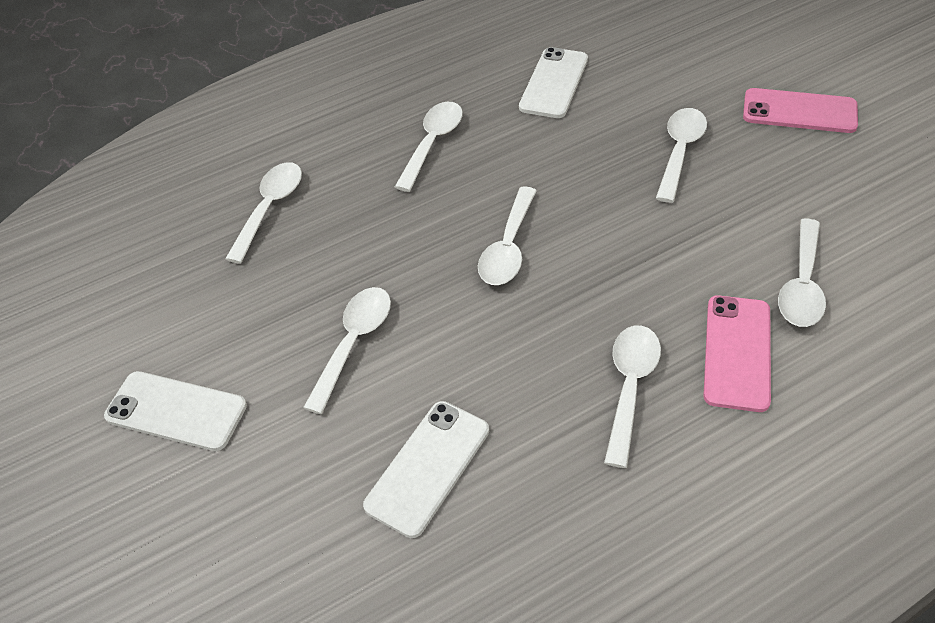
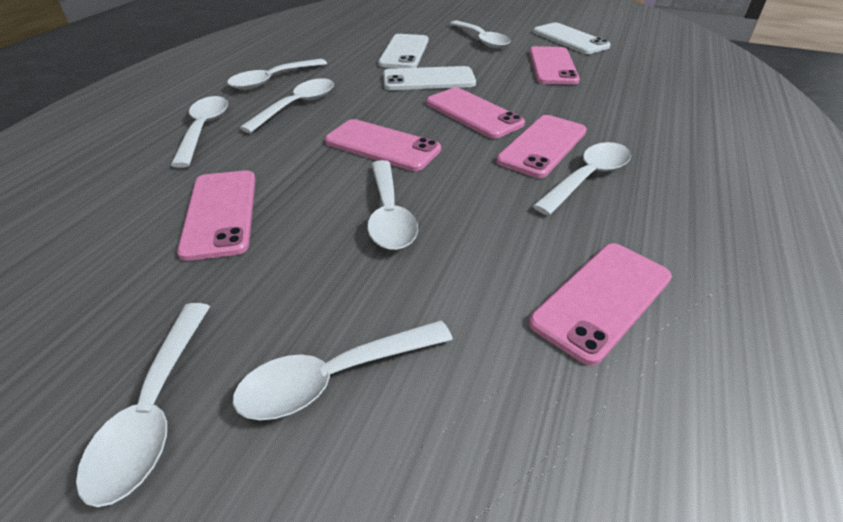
pink phone: 2 -> 6
white spoon: 7 -> 8

